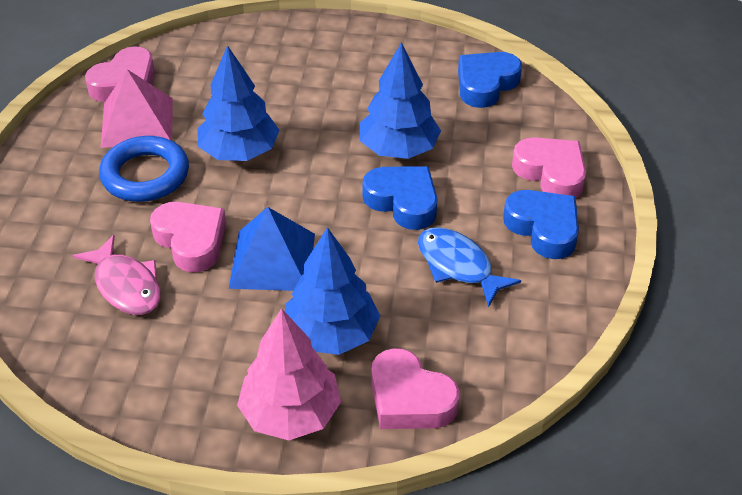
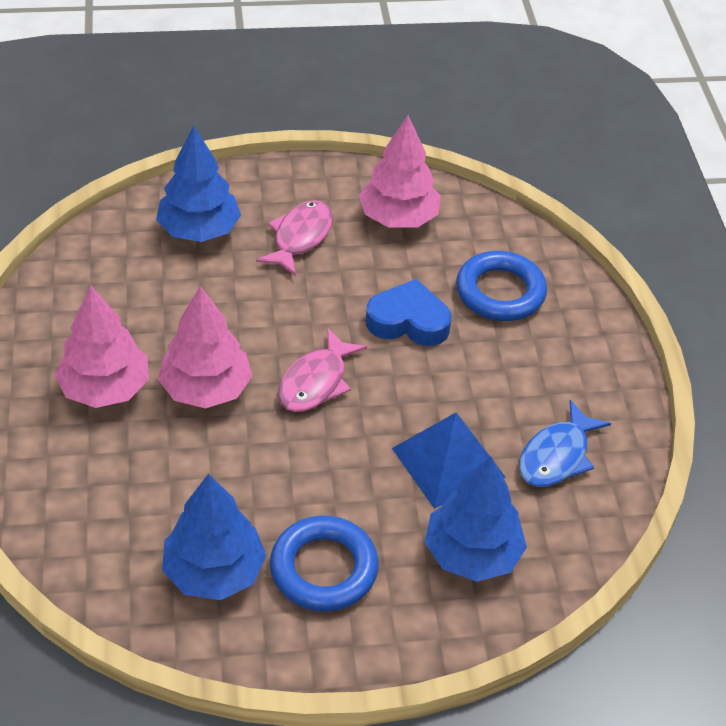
blue heart: 3 -> 1
blue ring: 1 -> 2
pink fish: 1 -> 2
pink heart: 4 -> 0
pink pyramid: 1 -> 0
pink tree: 1 -> 3

